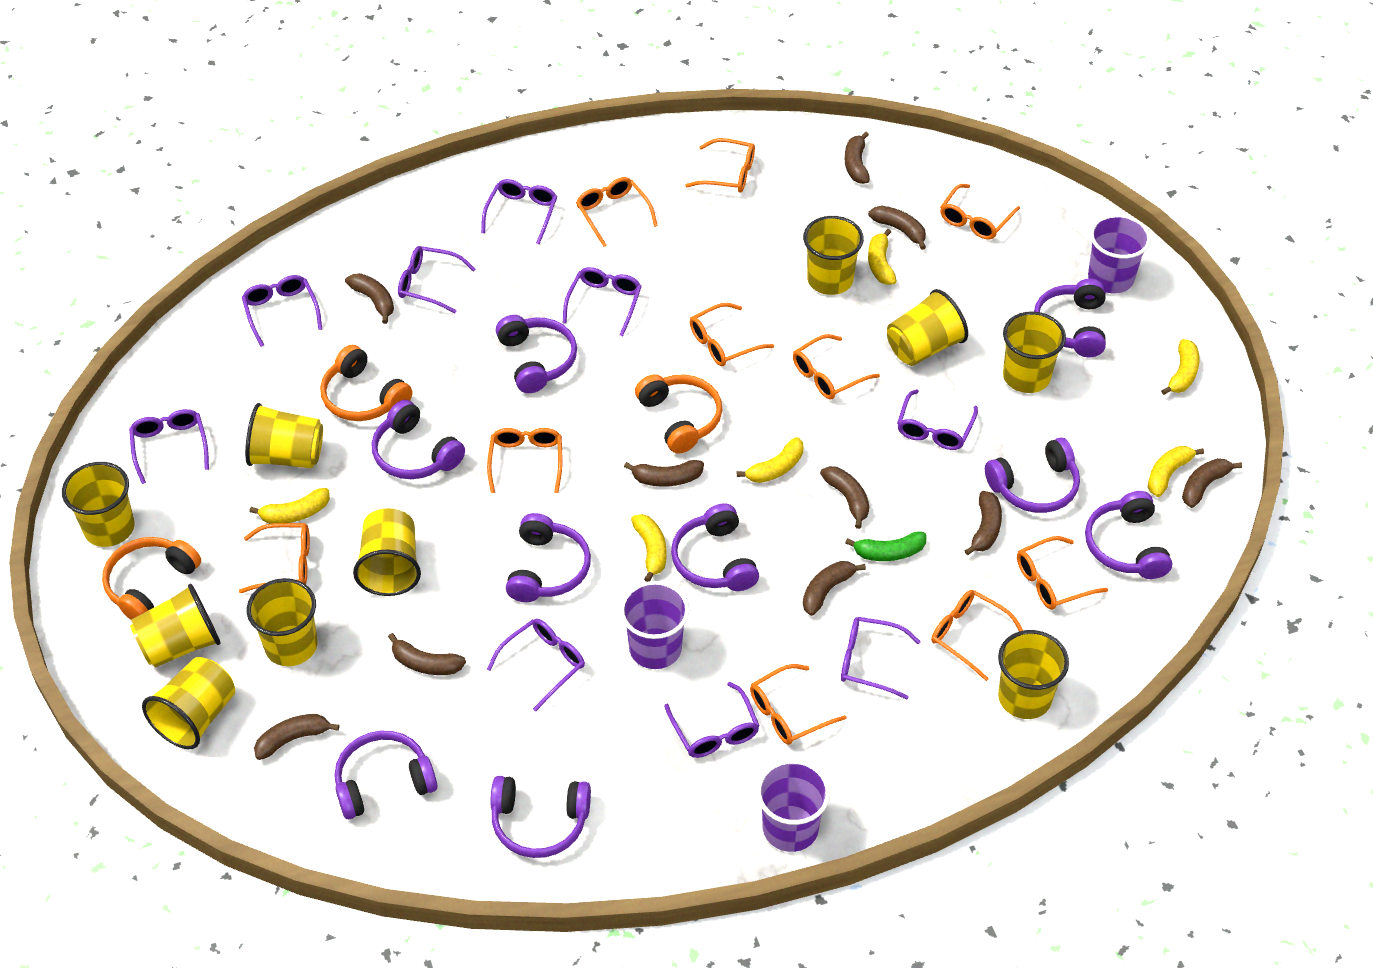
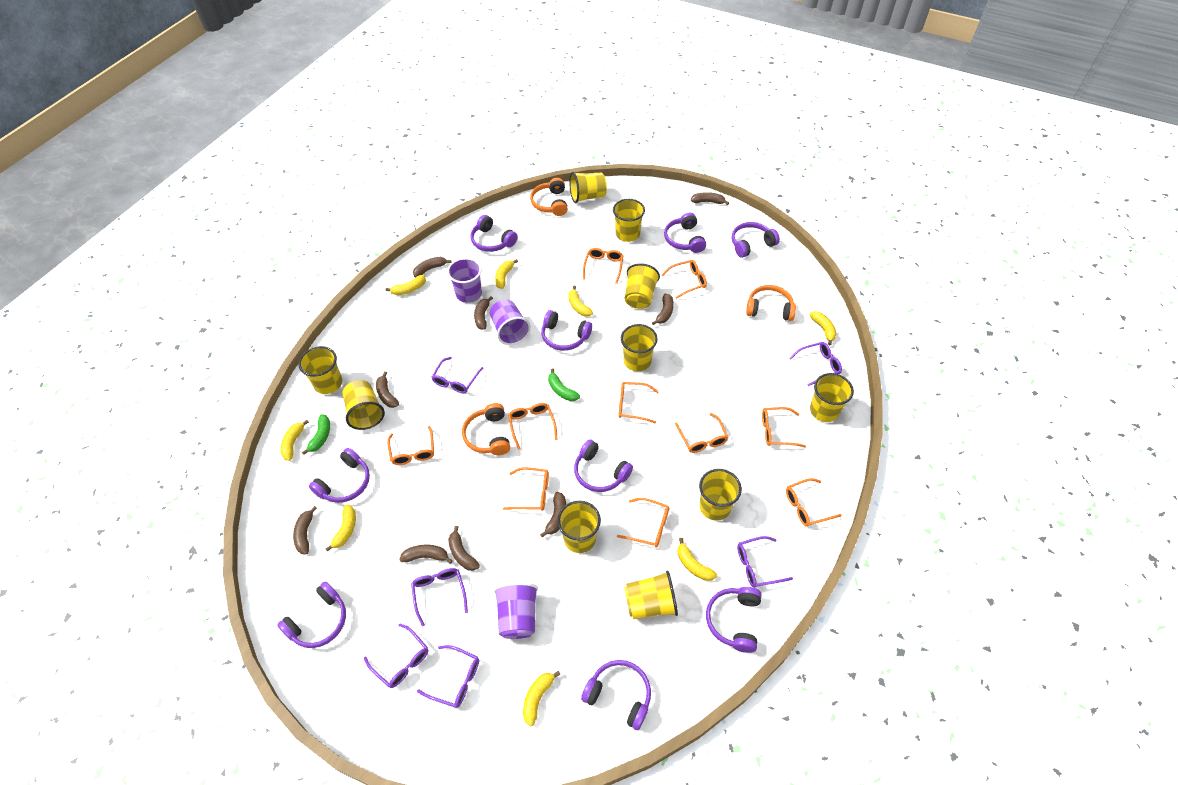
brown banana: 10 -> 9
green banana: 1 -> 2
purple glasses: 9 -> 6
yellow banana: 6 -> 8

